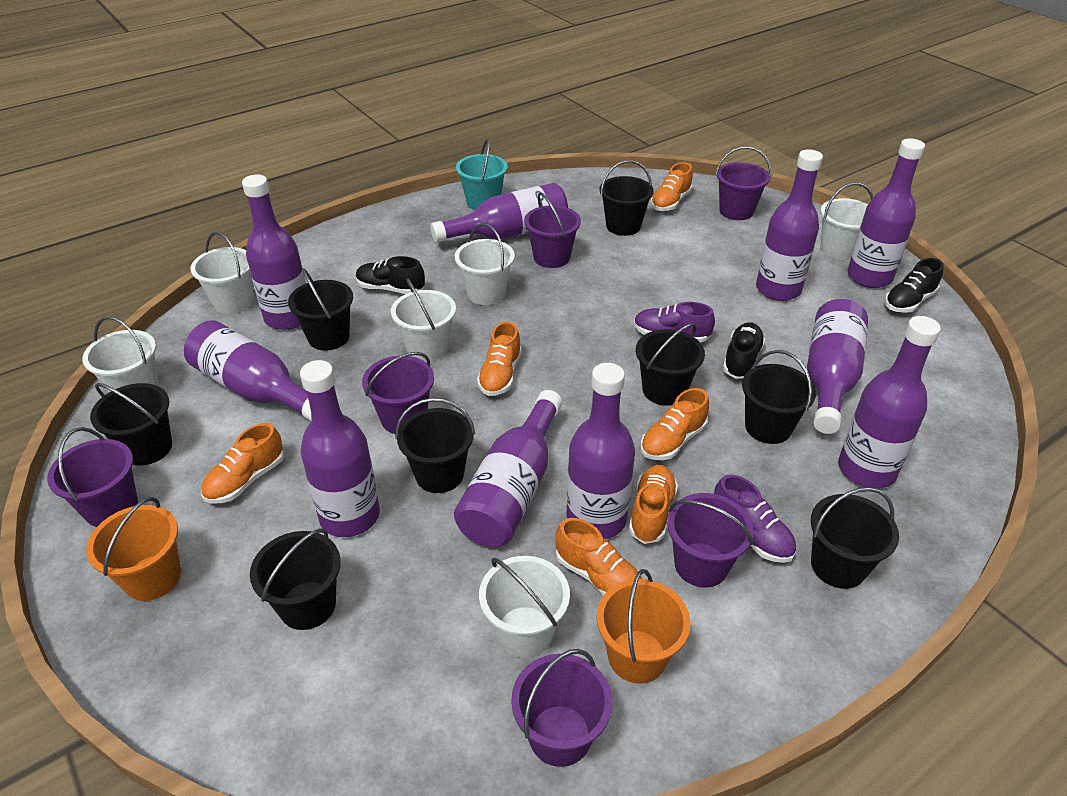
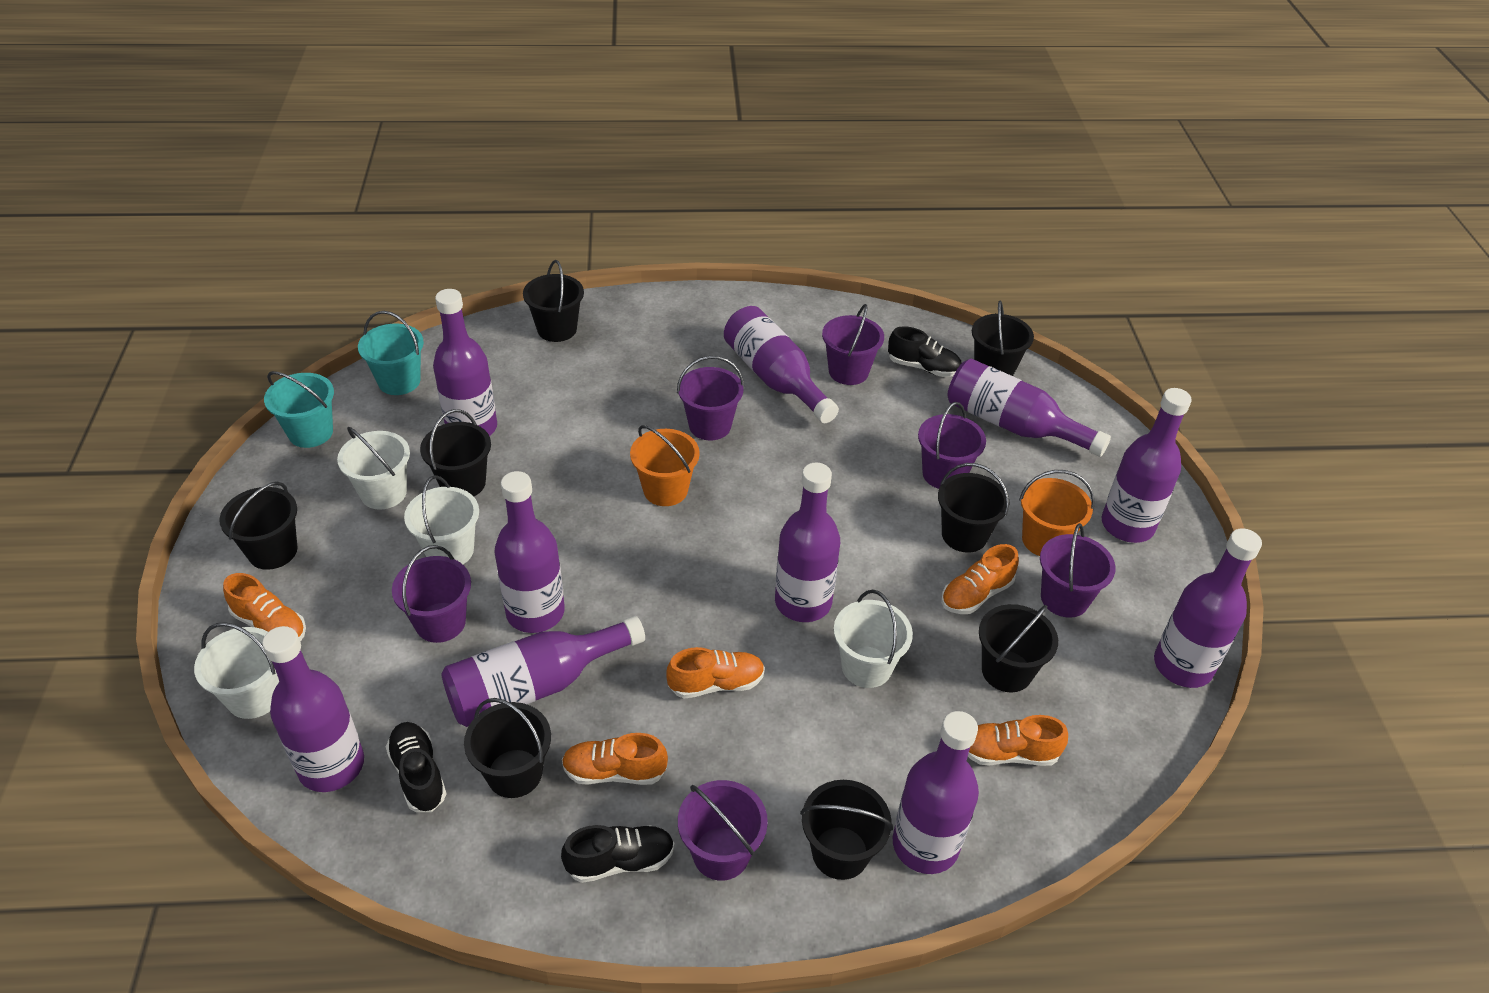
orange shoe: 6 -> 5
purple shoe: 2 -> 0
turquoise bucket: 1 -> 2
white bucket: 6 -> 4

